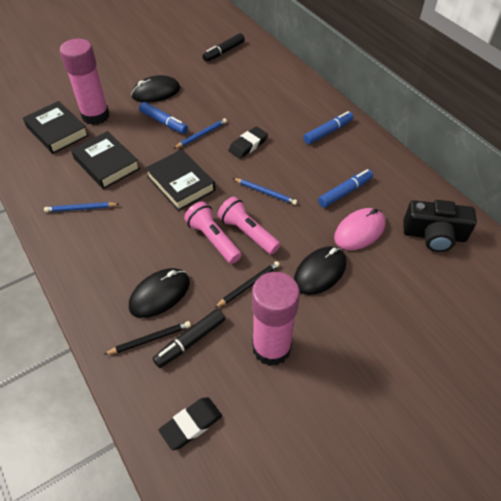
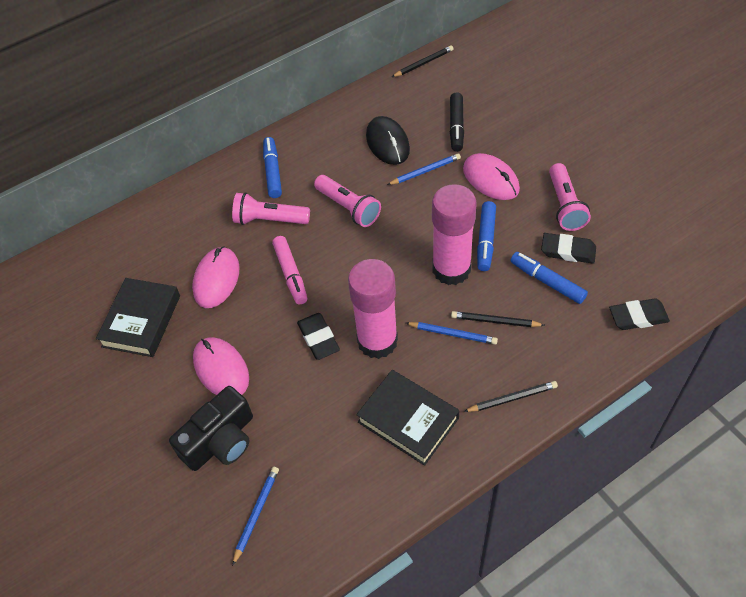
black book: 3 -> 2
black eraser: 2 -> 3
black marker: 2 -> 1
black mouse: 3 -> 1
black pencil: 2 -> 3
pink flashlight: 2 -> 3
pink marker: 0 -> 1
pink mouse: 1 -> 3

